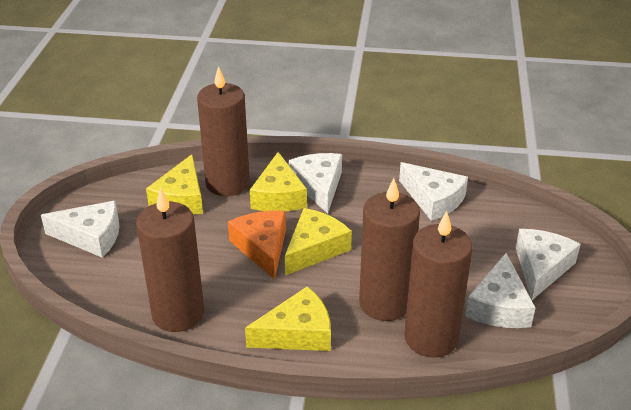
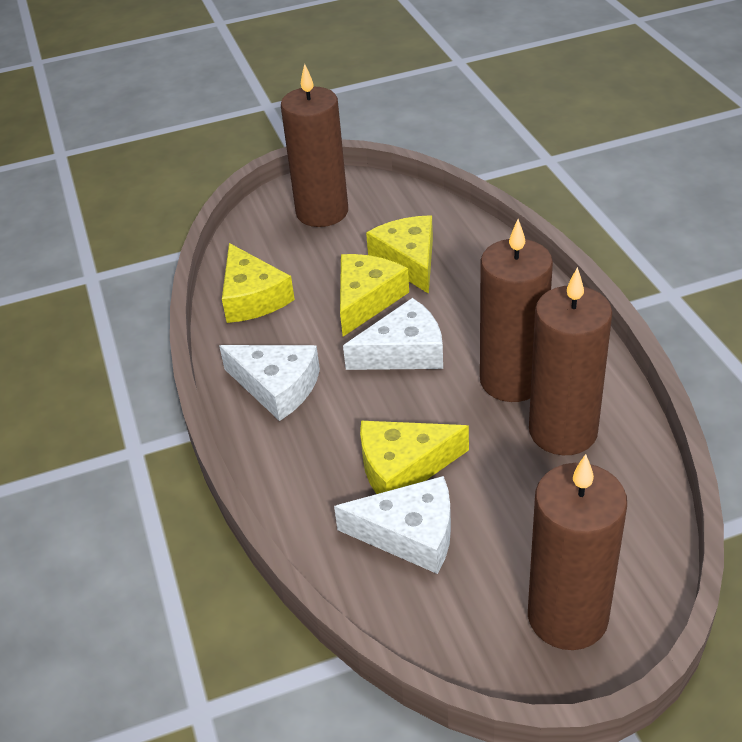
orange cheese: 1 -> 0
white cheese: 5 -> 3

